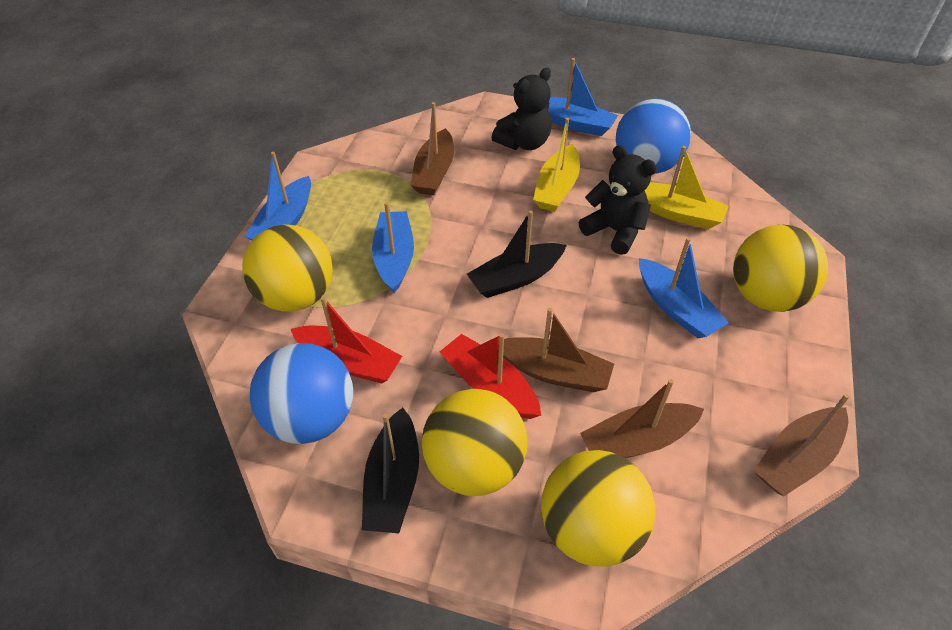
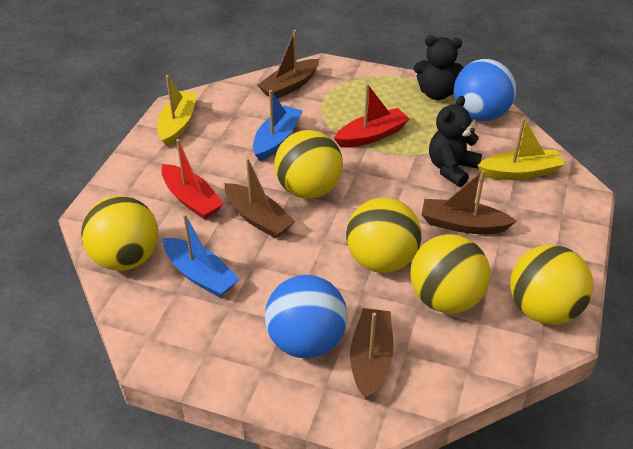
black boat: 2 -> 0
blue boat: 4 -> 2
yellow ball: 4 -> 5

